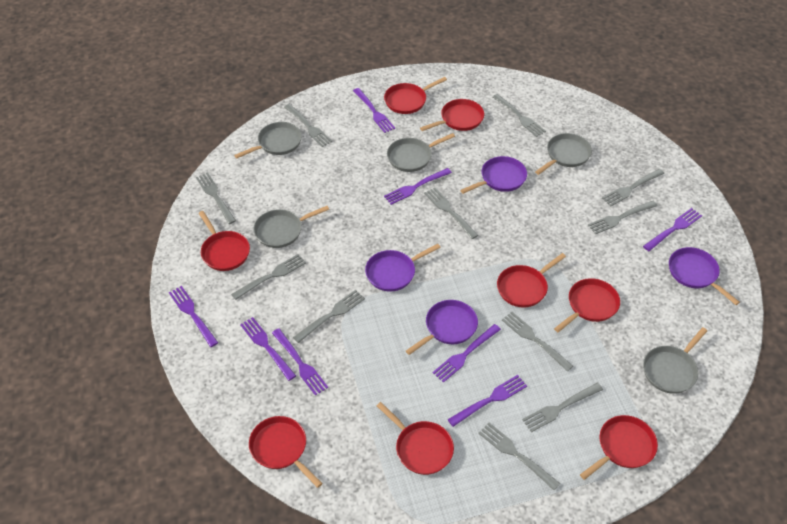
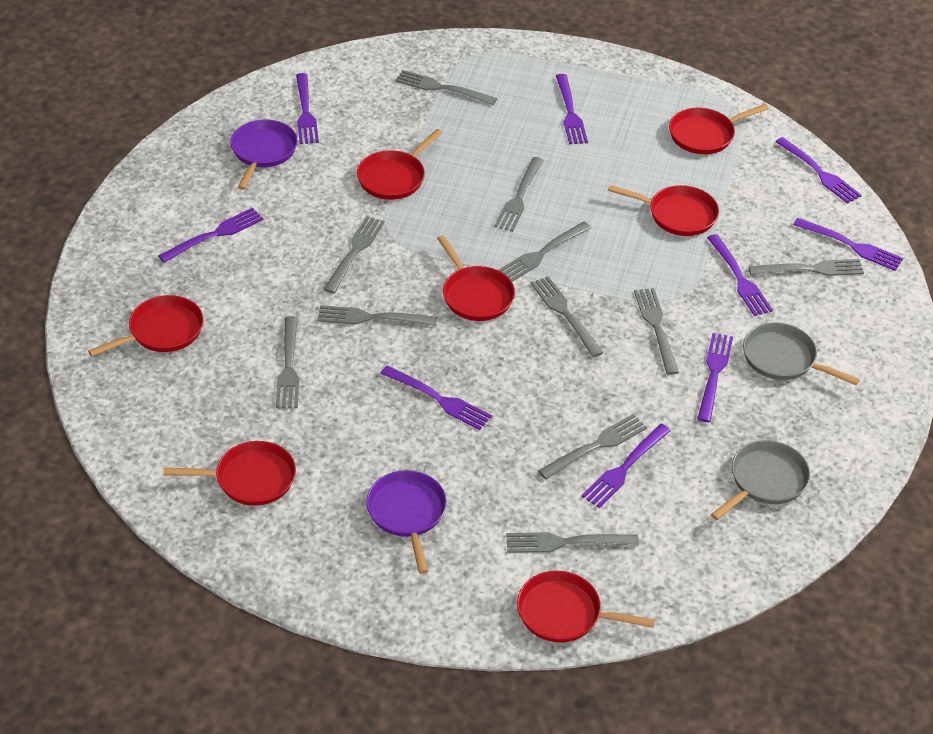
grey pan: 5 -> 2
purple fork: 8 -> 9
purple pan: 4 -> 2
red pan: 8 -> 7

